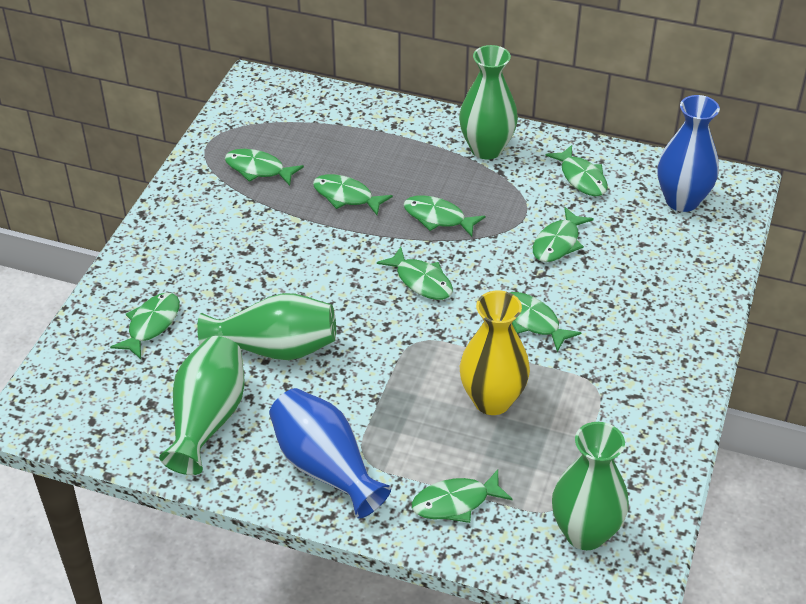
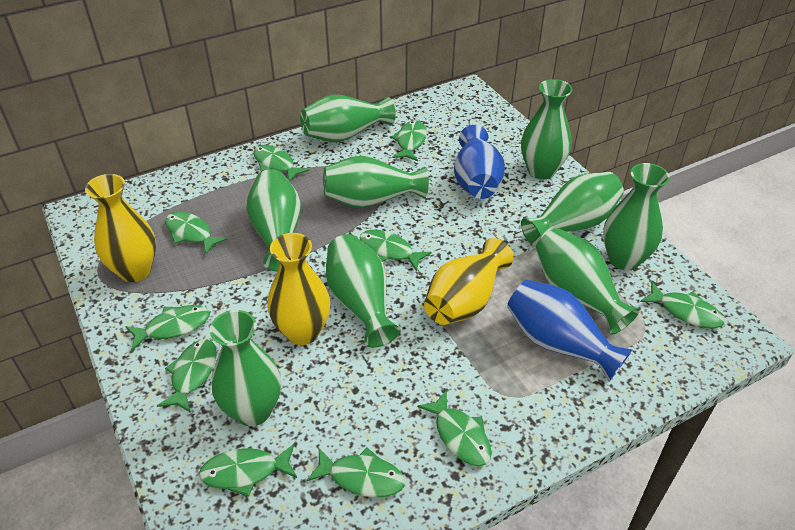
green fish: 9 -> 10
green vase: 4 -> 9
yellow vase: 1 -> 3

